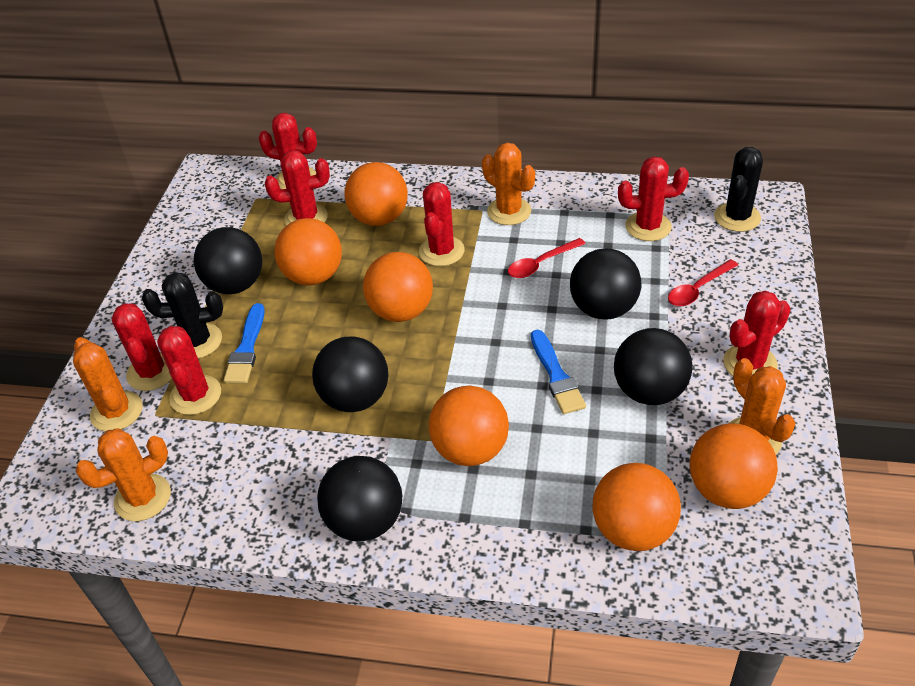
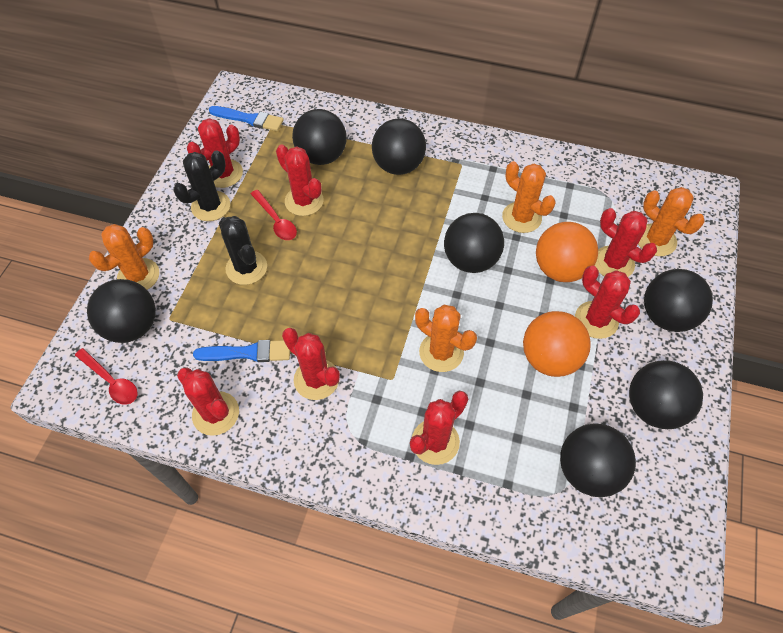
black ball: 5 -> 7
orange ball: 6 -> 2

